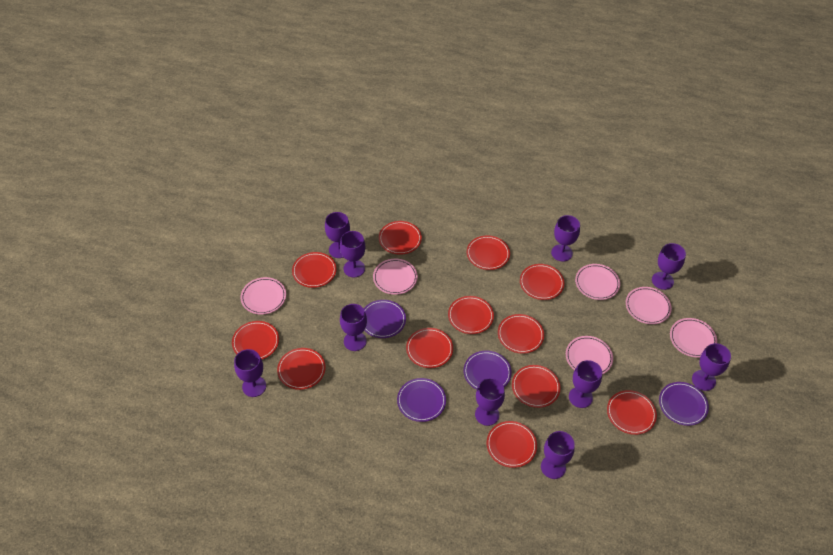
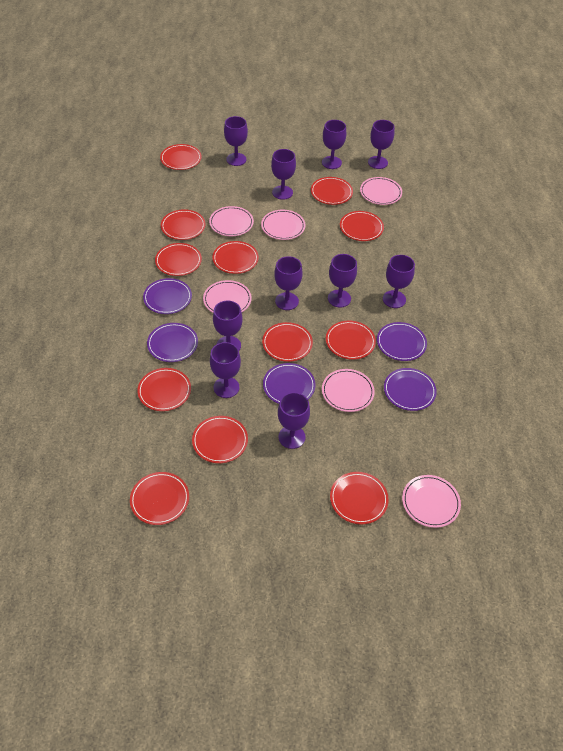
purple plate: 4 -> 5

